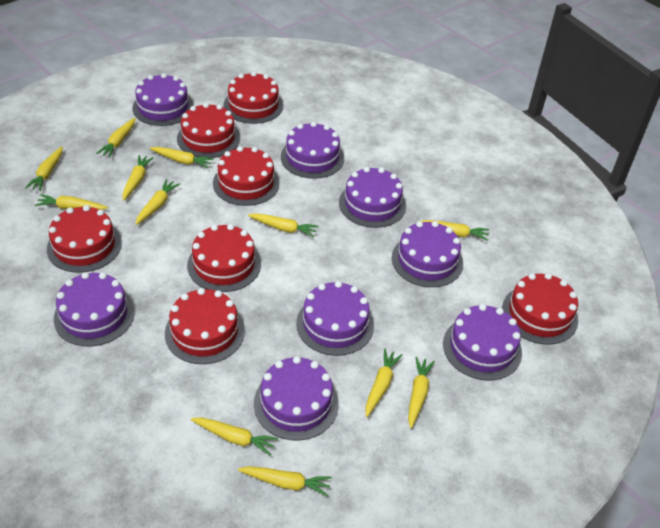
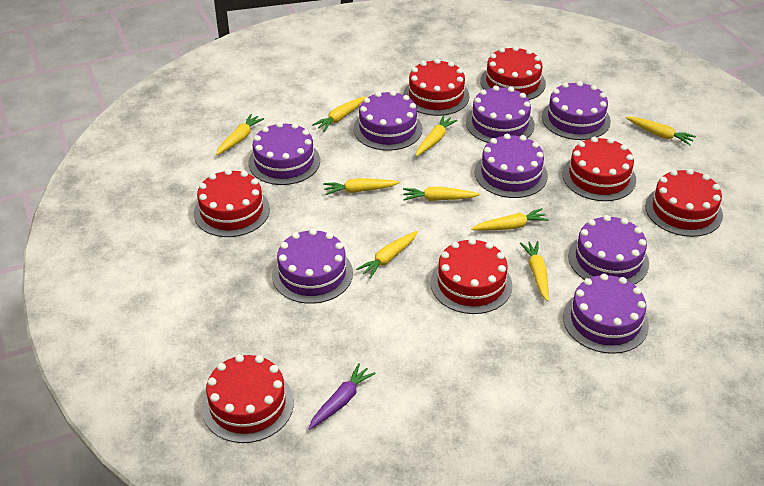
purple carrot: 0 -> 1
yellow carrot: 12 -> 9

